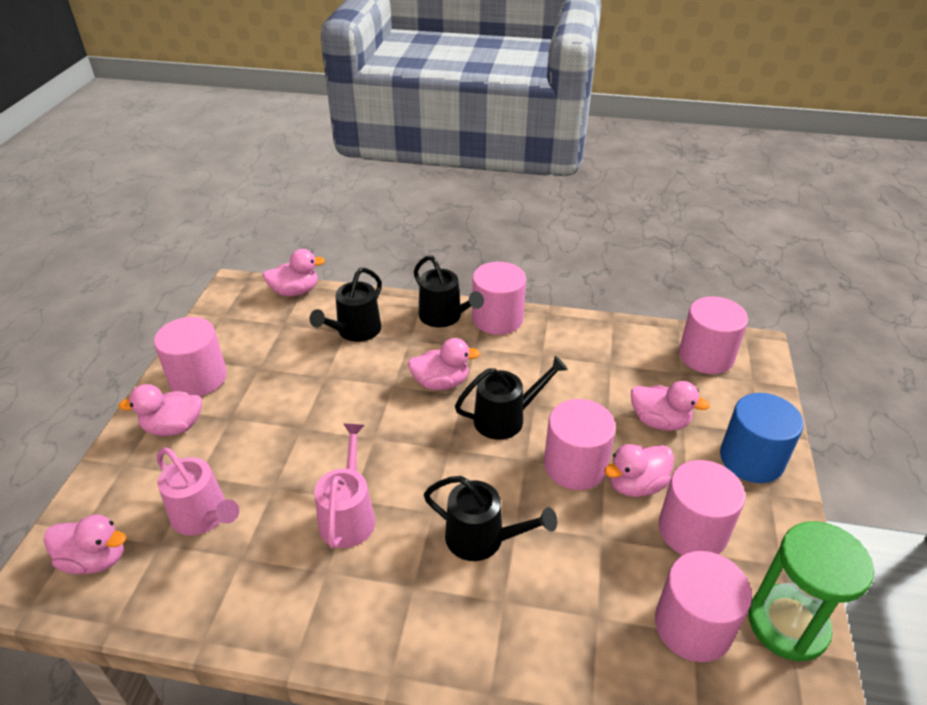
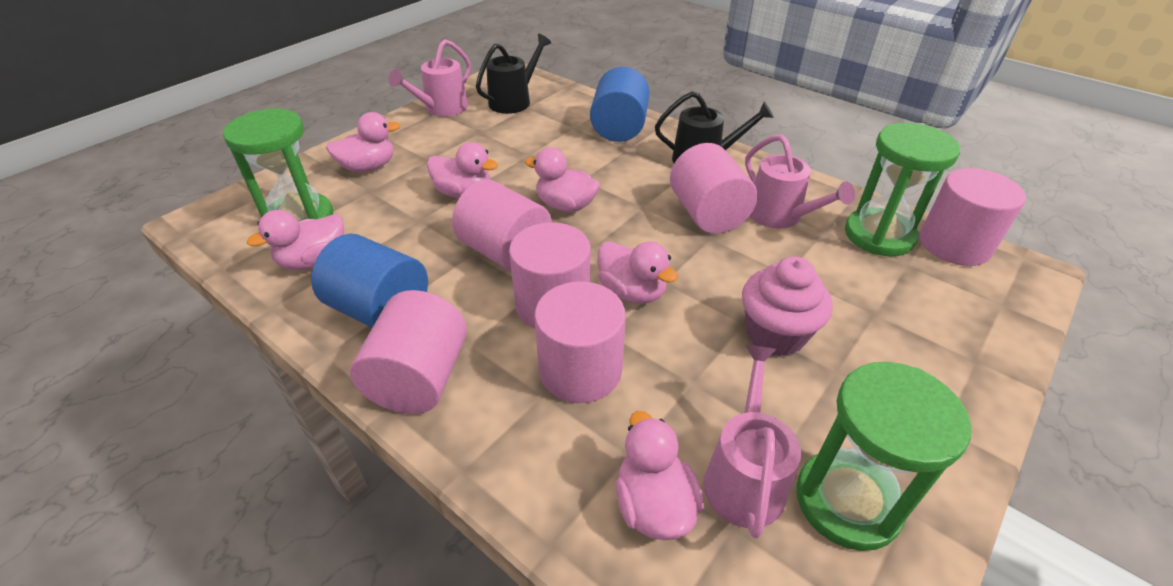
black watering can: 4 -> 2
blue cylinder: 1 -> 2
green hourglass: 1 -> 3
pink cupcake: 0 -> 1
pink watering can: 2 -> 3

